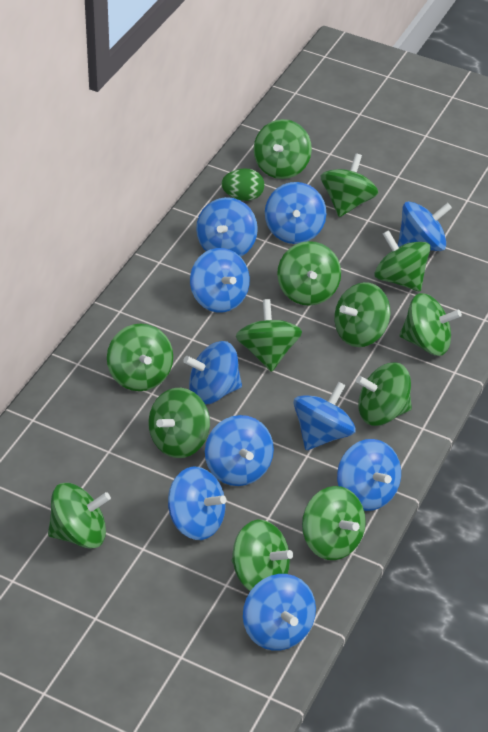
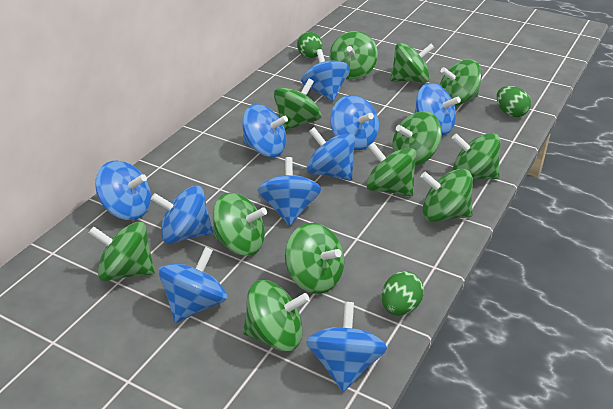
green egg: 1 -> 3
green spinning top: 13 -> 12

